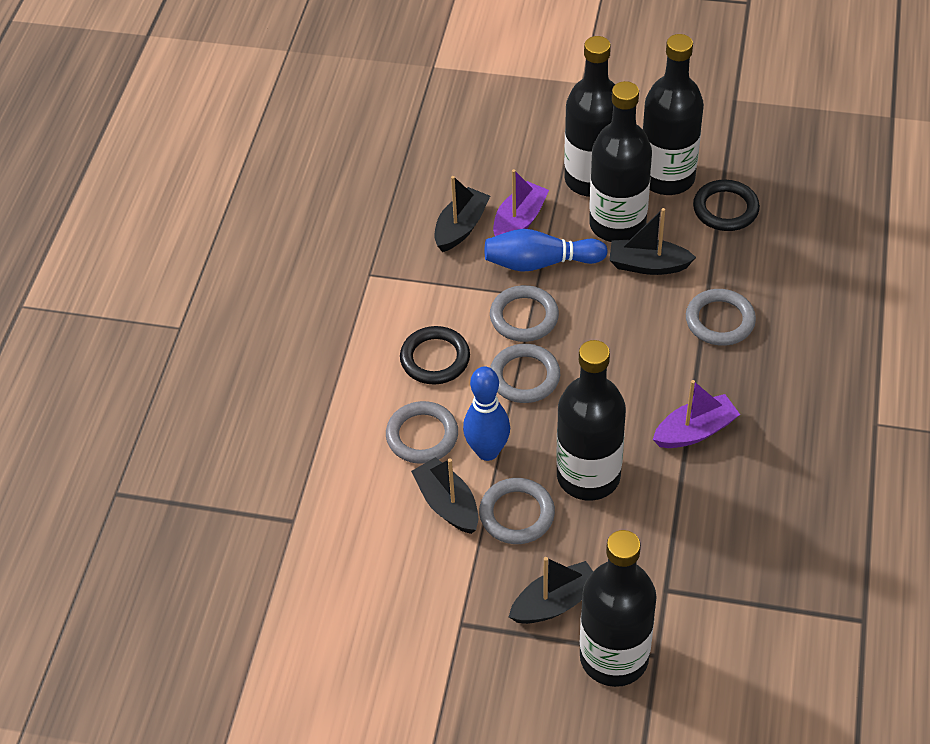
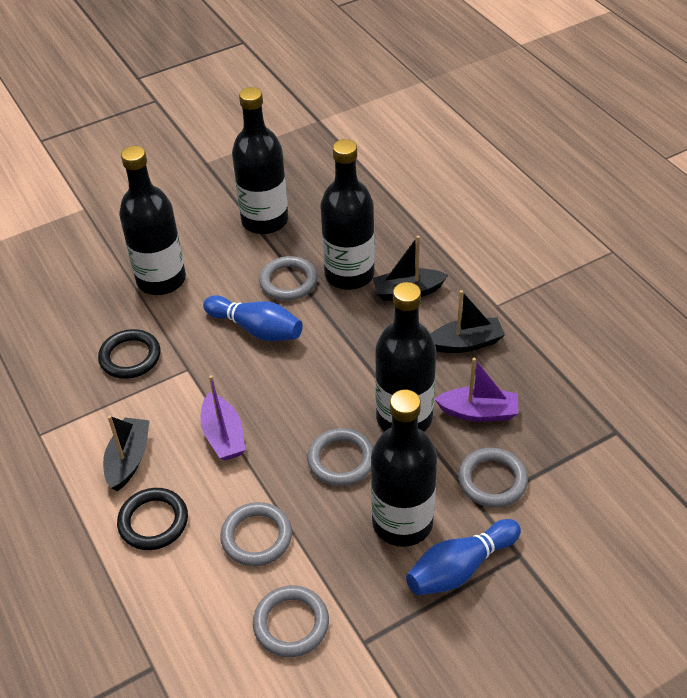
black boat: 4 -> 3

